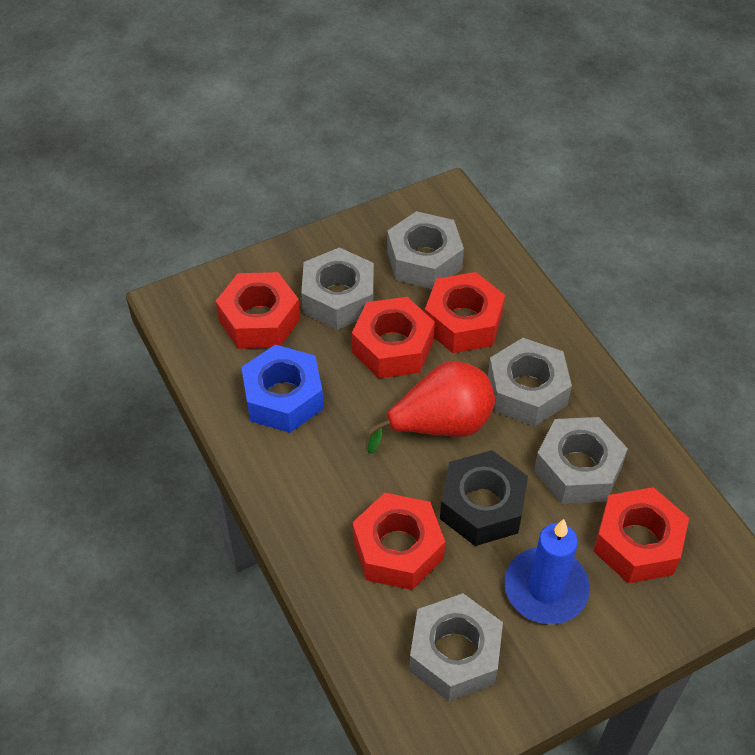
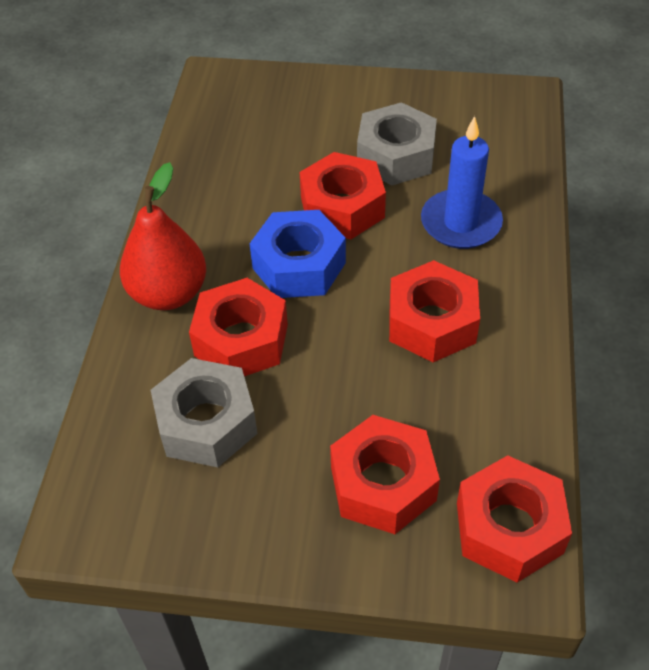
black nut: 1 -> 0
grey nut: 5 -> 2

